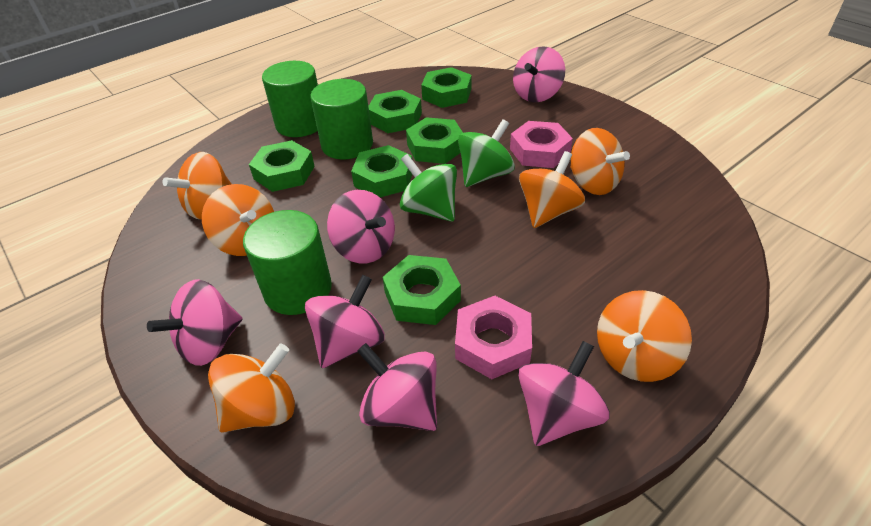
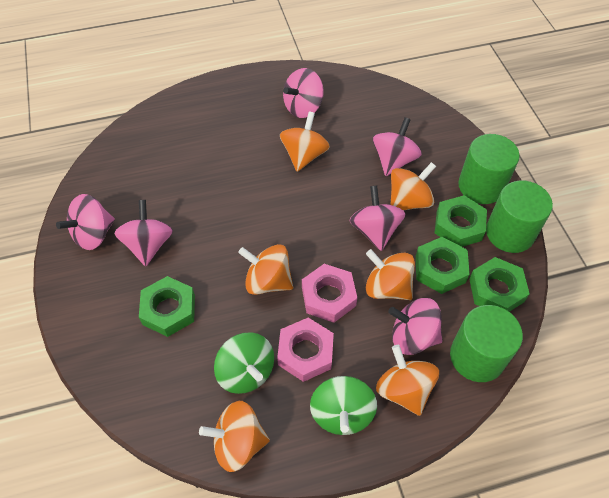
green nut: 6 -> 4

